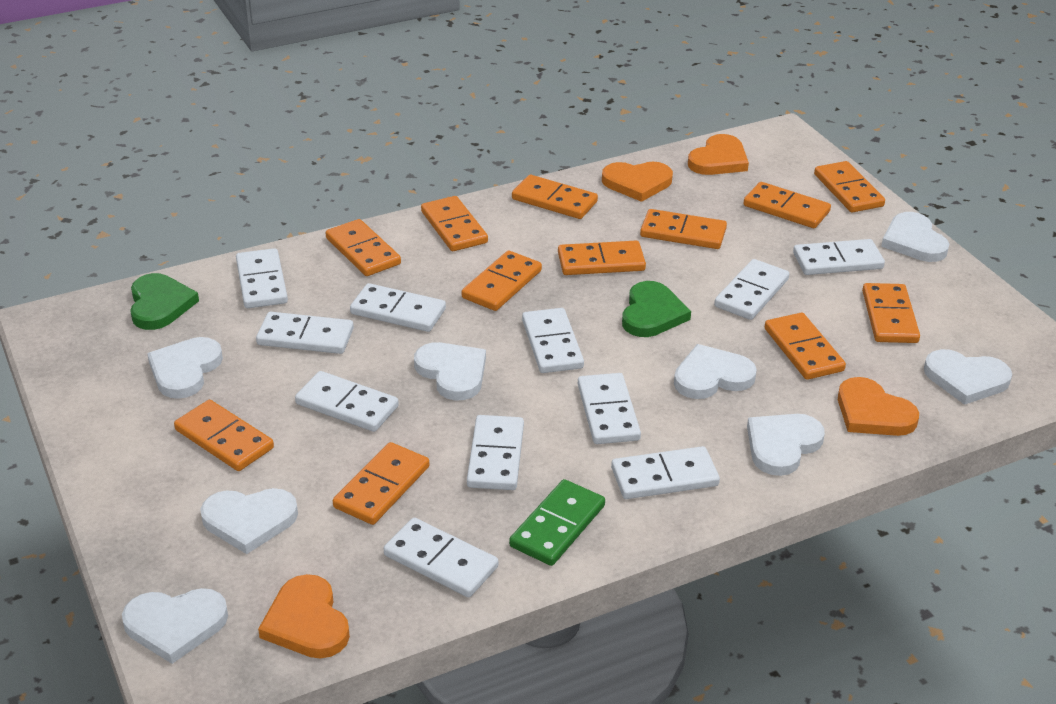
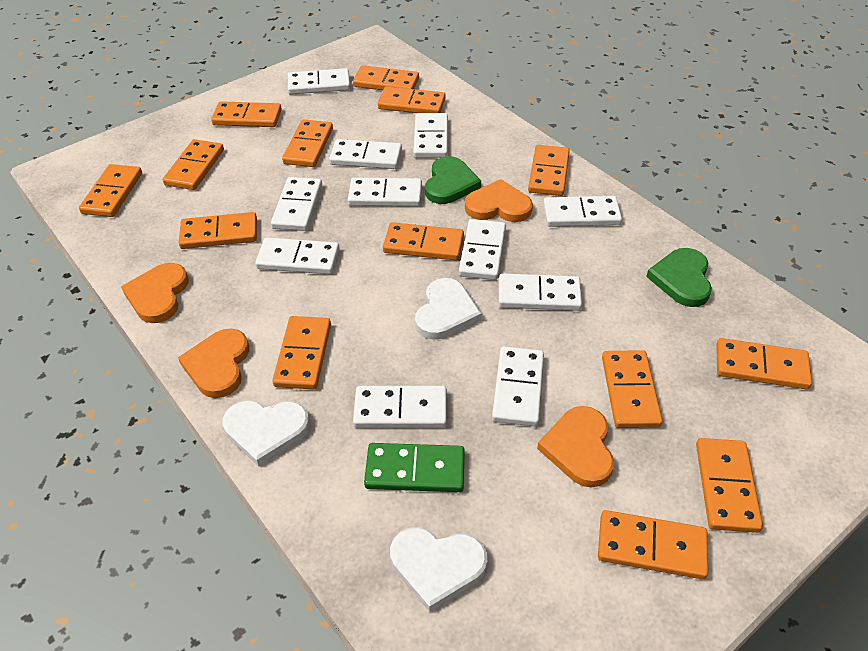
orange domino: 12 -> 14
white heart: 8 -> 3

